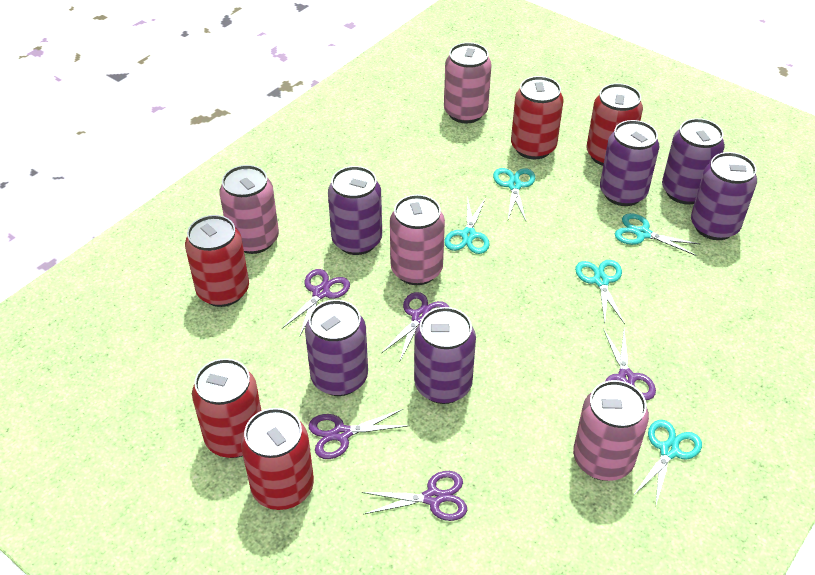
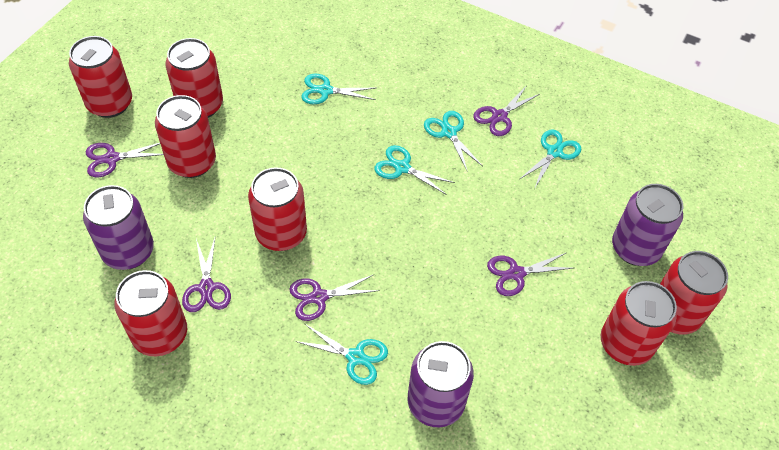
pink can: 4 -> 0
purple can: 6 -> 3
red can: 5 -> 7

